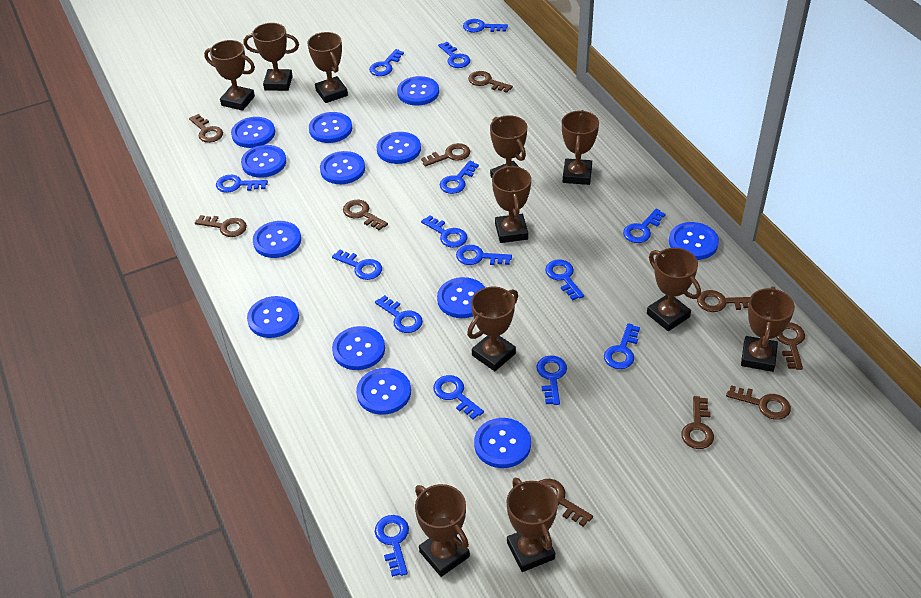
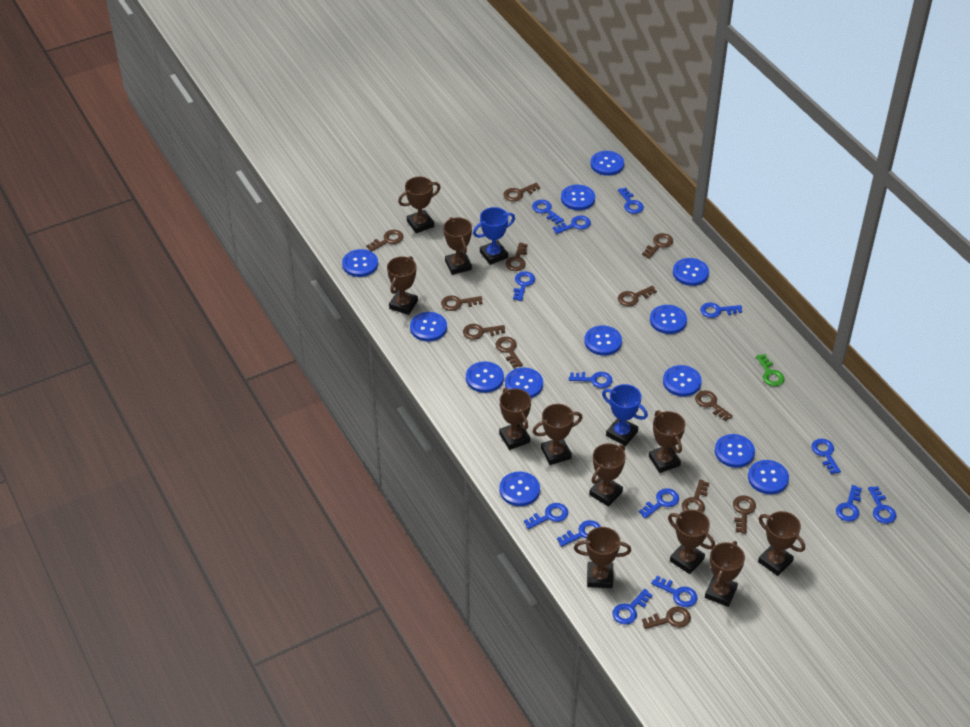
blue key: 15 -> 14
blue trophy: 0 -> 2
brown key: 10 -> 12
green key: 0 -> 1

